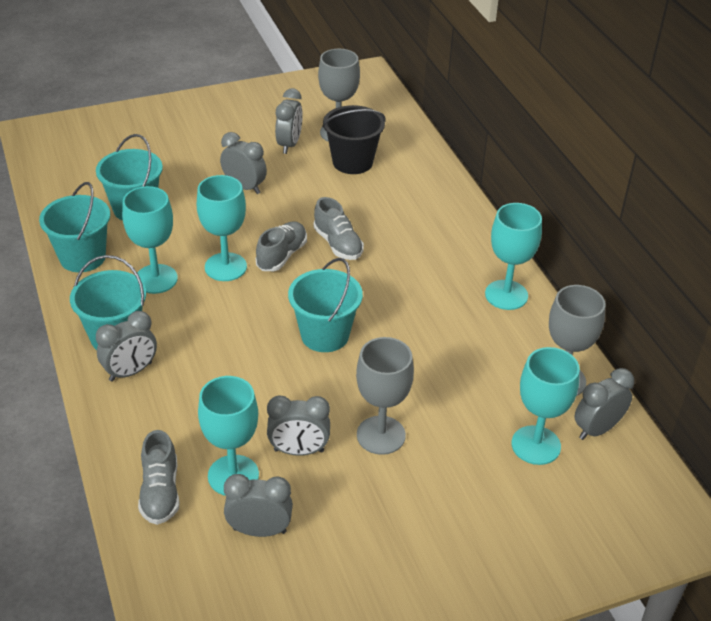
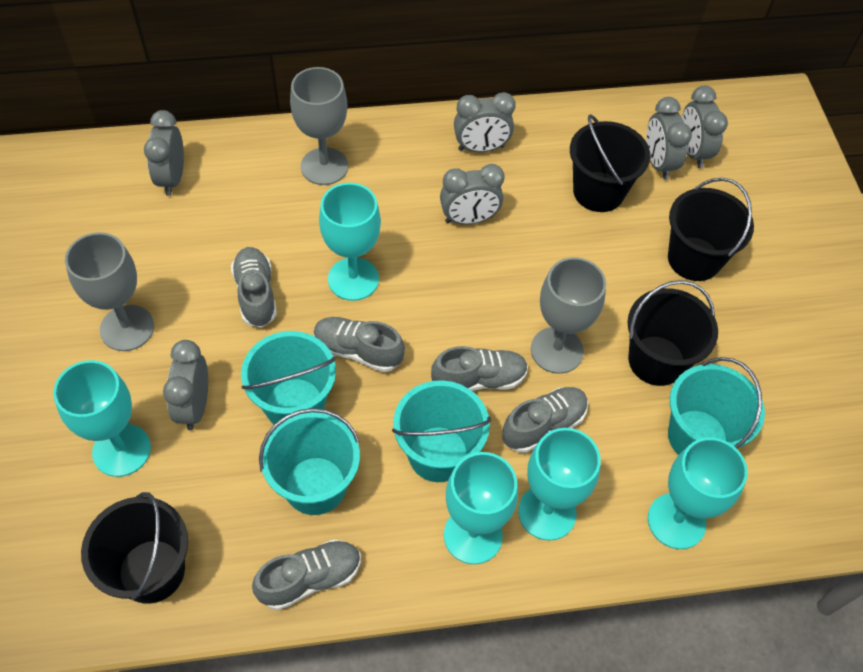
black bucket: 1 -> 4
grey shoe: 3 -> 5

